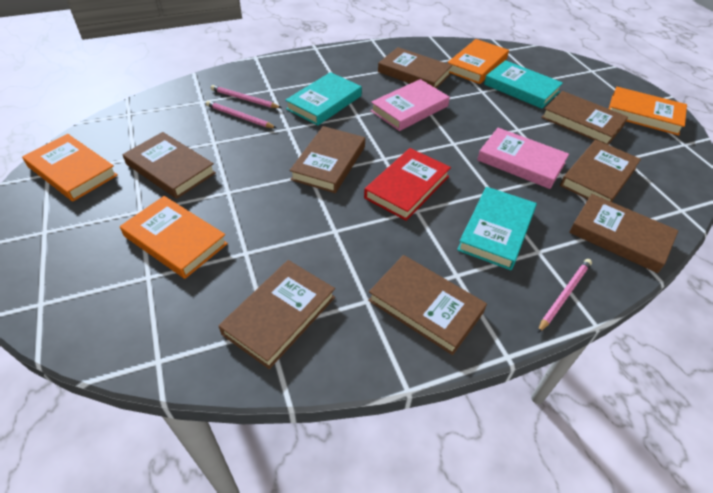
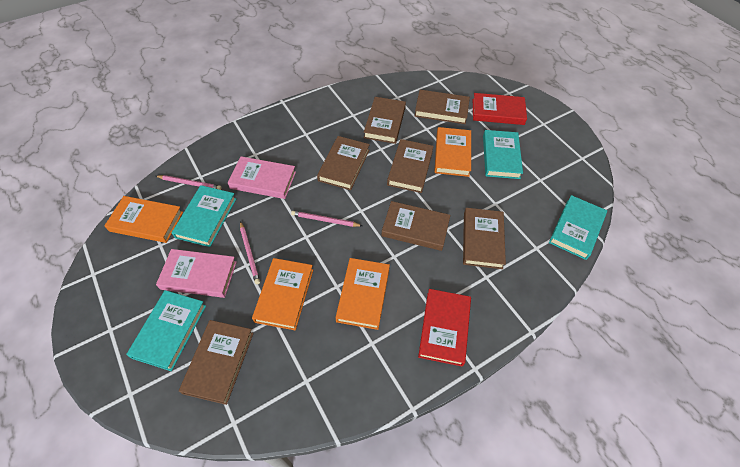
brown book: 8 -> 7
red book: 1 -> 2
turquoise book: 3 -> 4

